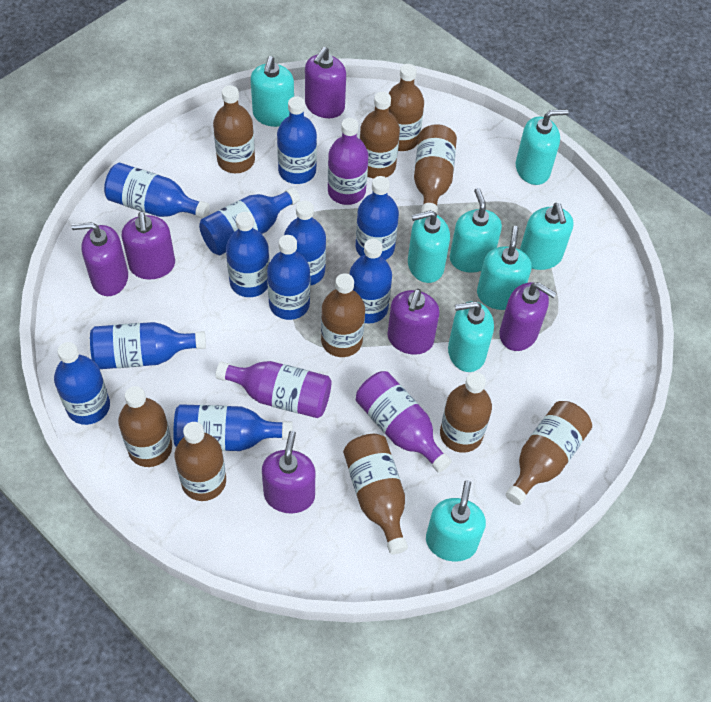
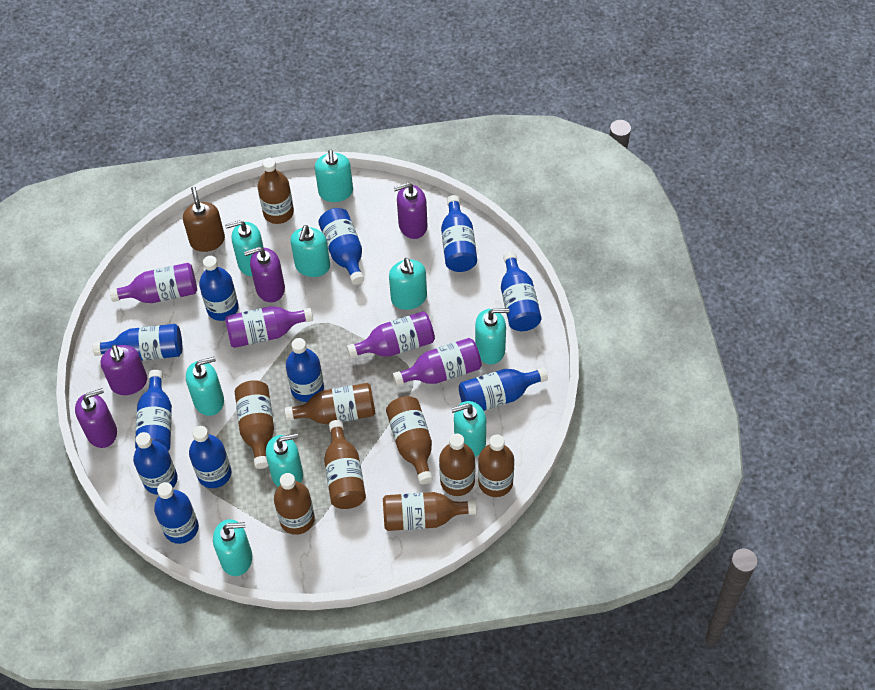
brown bottle: 10 -> 9
brown soap dispenser: 0 -> 1
purple bottle: 3 -> 4
purple soap dispenser: 6 -> 4
turquoise soap dispenser: 8 -> 9

